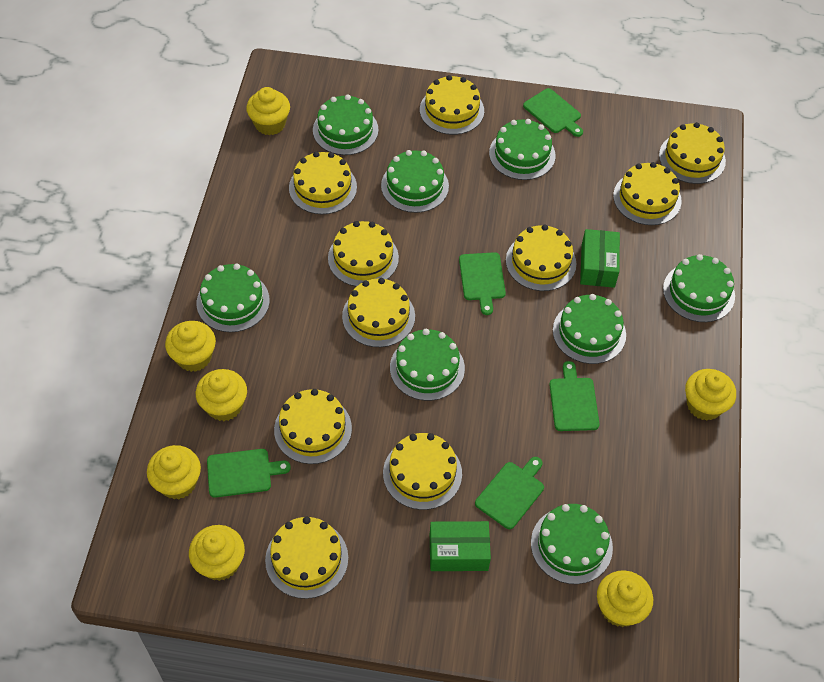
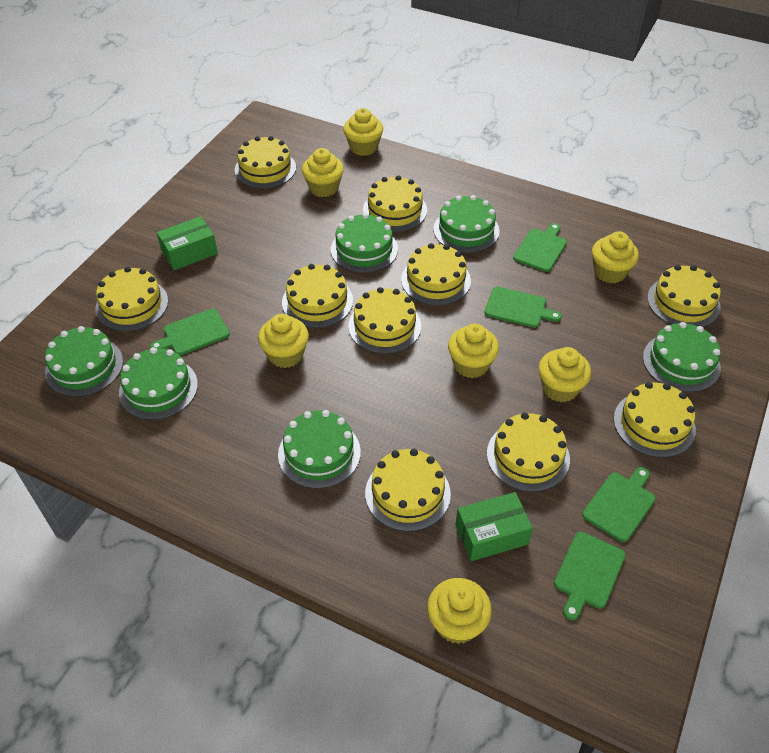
green cake: 8 -> 6

